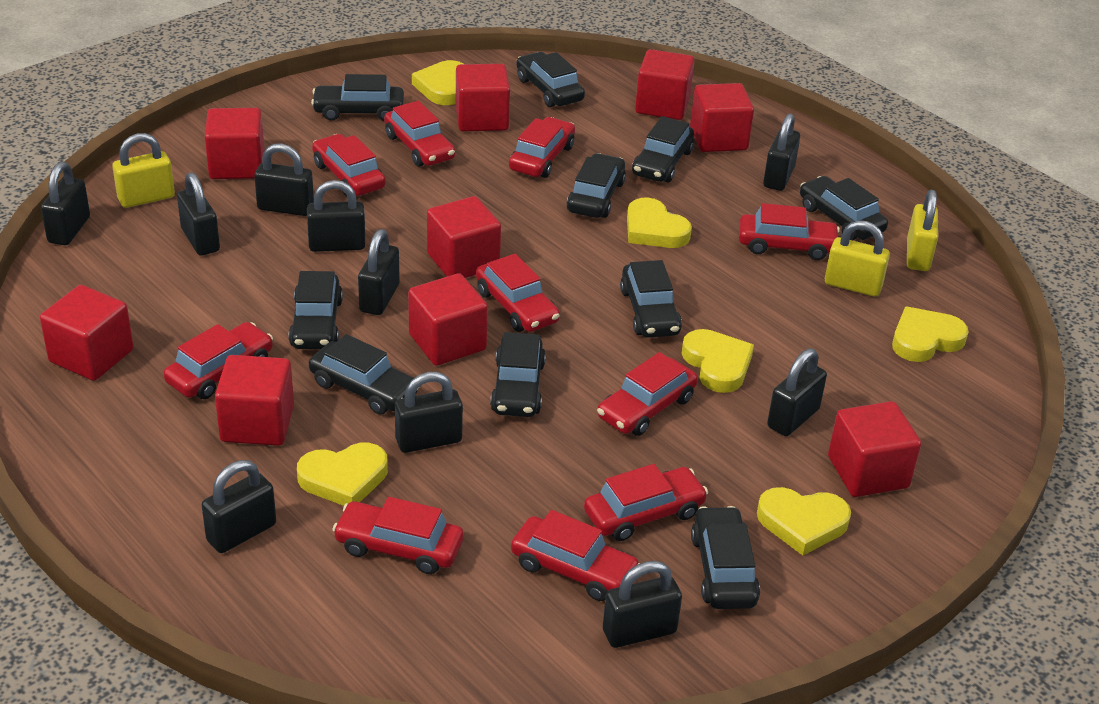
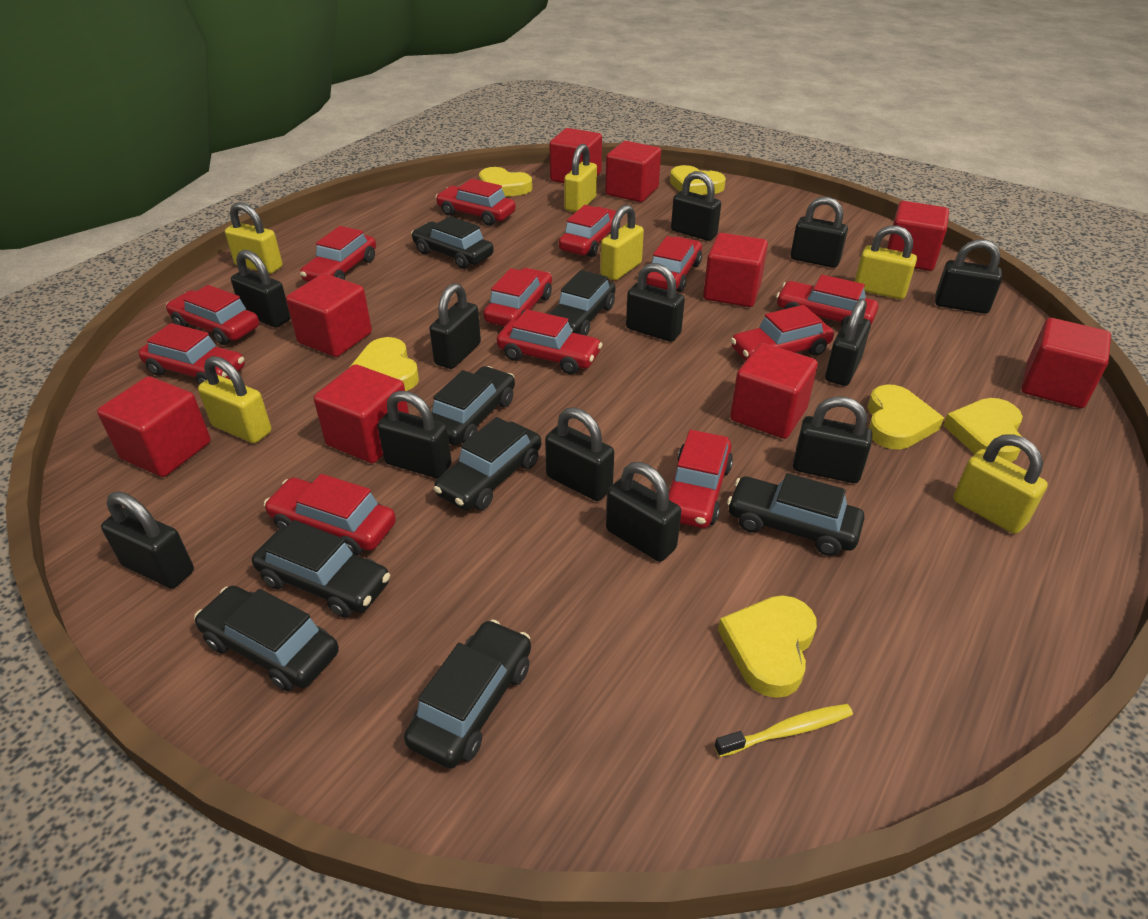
black car: 10 -> 8
black padlock: 10 -> 12
red car: 10 -> 12
yellow padlock: 3 -> 6
yellow toothbrush: 0 -> 1

